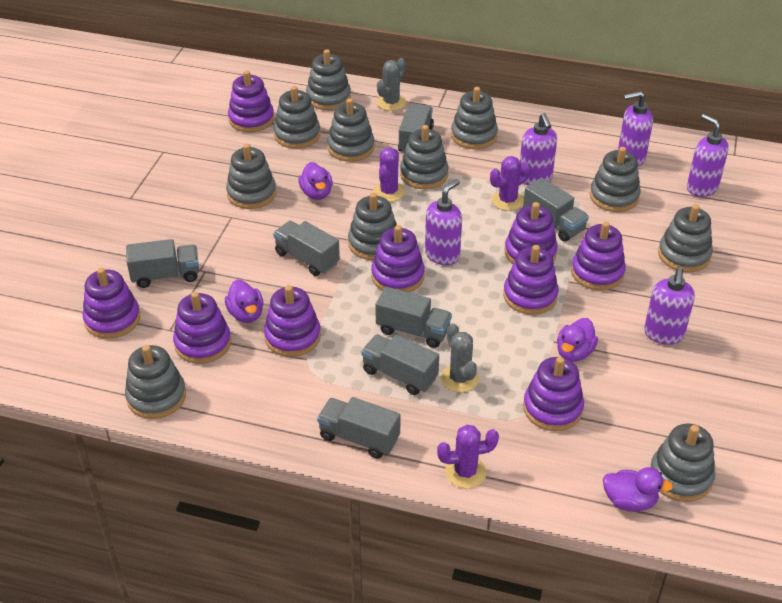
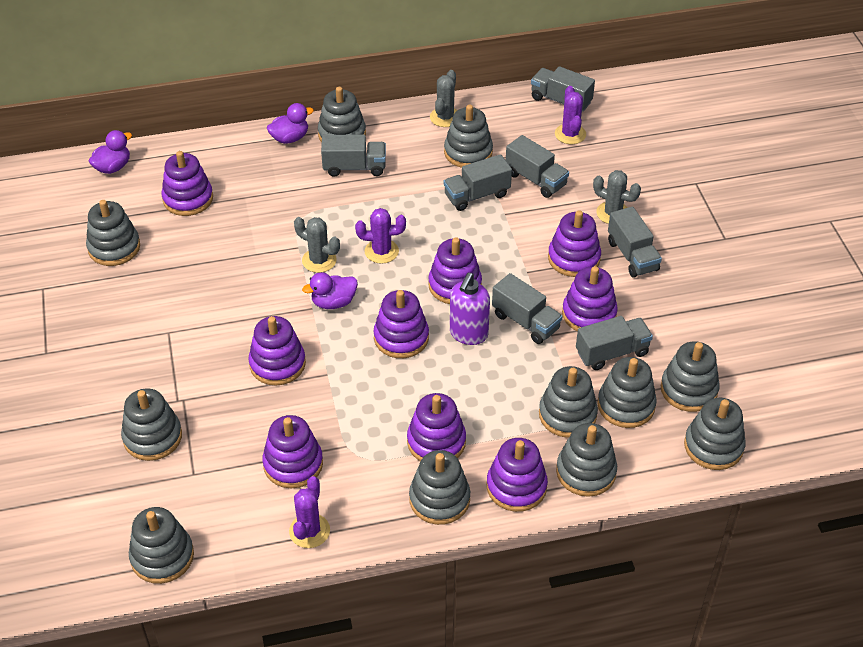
grey cactus: 2 -> 3
purple duck: 4 -> 3
purple soap dispenser: 5 -> 1

